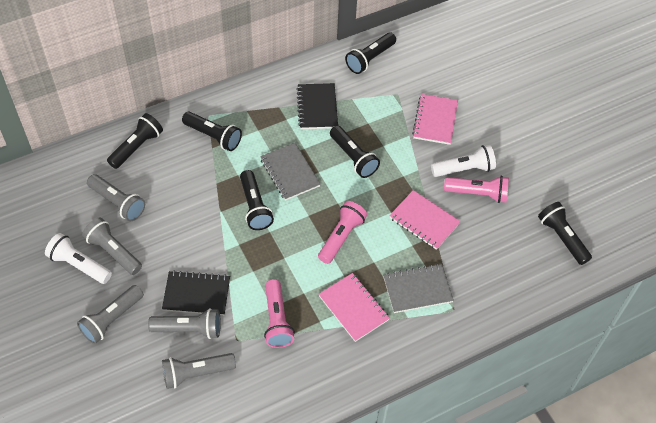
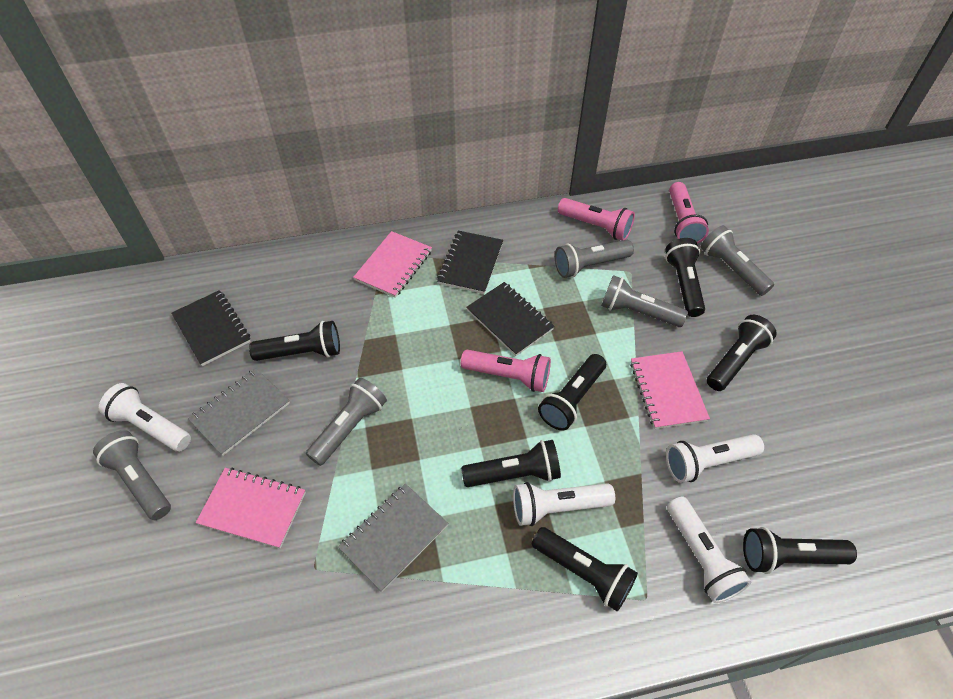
black flashlight: 6 -> 7
black notebook: 2 -> 3
white flashlight: 2 -> 4

